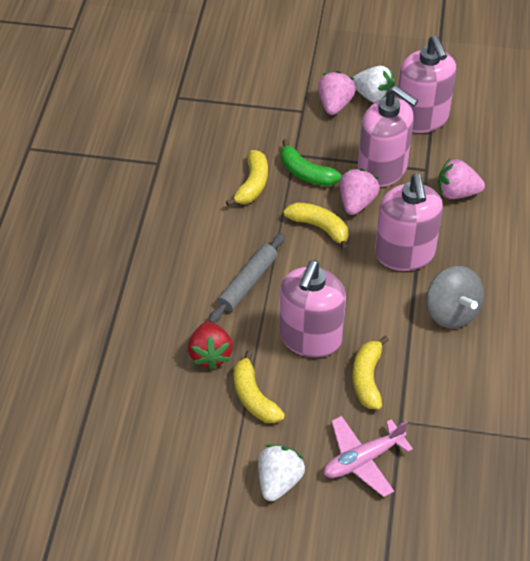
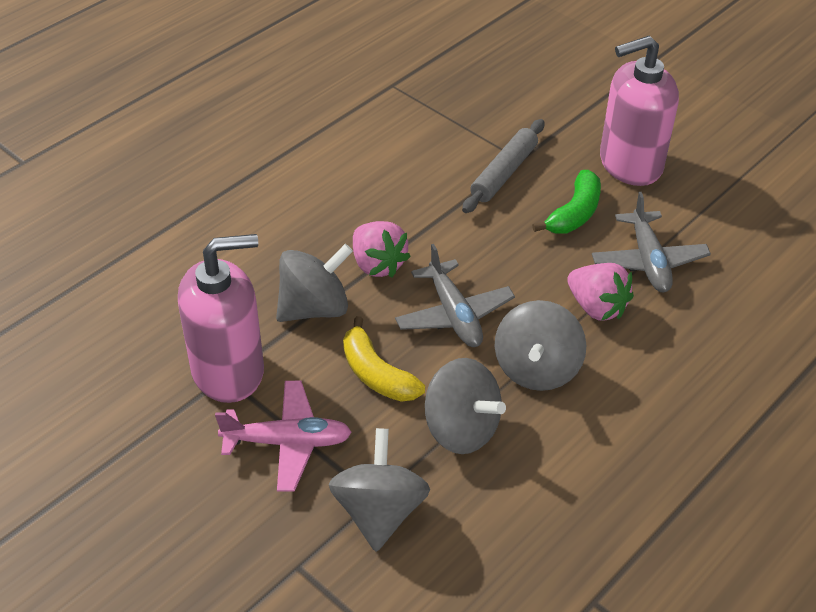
grey plane: 0 -> 2
grey spinning top: 1 -> 4
pink soap dispenser: 4 -> 2
pink strawberry: 3 -> 2
red strawberry: 1 -> 0
white strawberry: 2 -> 0
yellow banana: 4 -> 1

